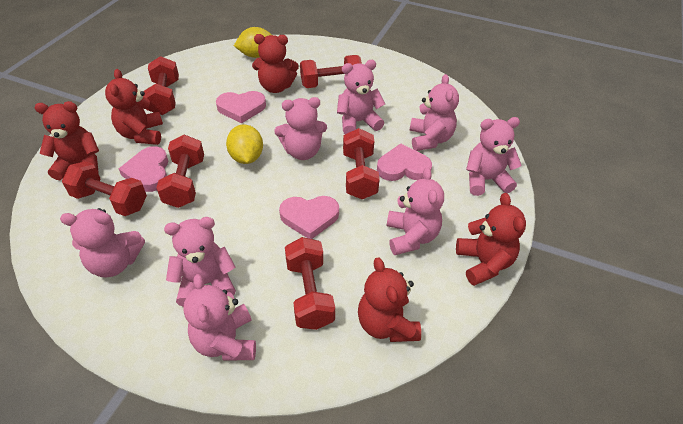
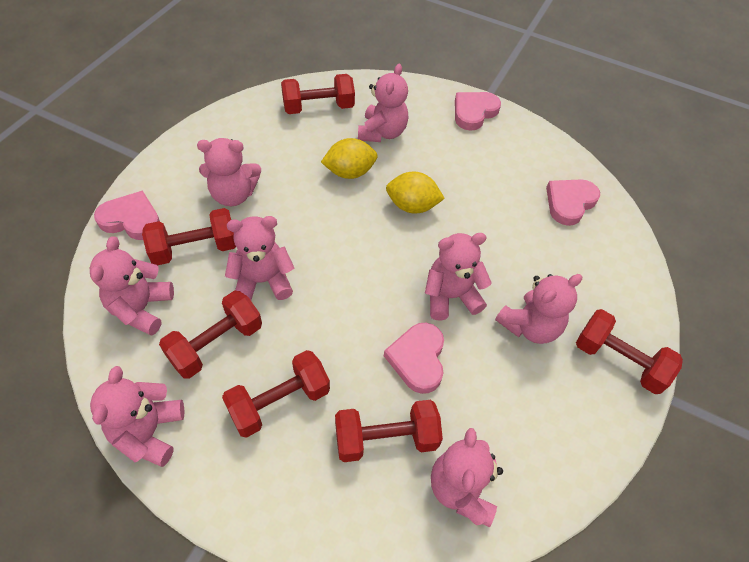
red teddy bear: 5 -> 0

